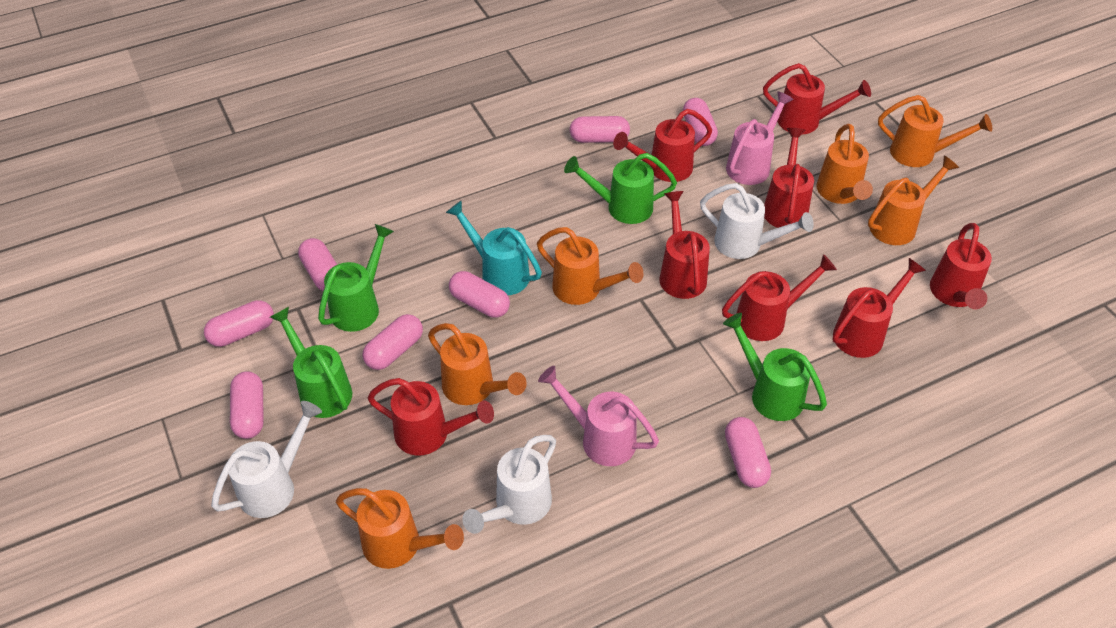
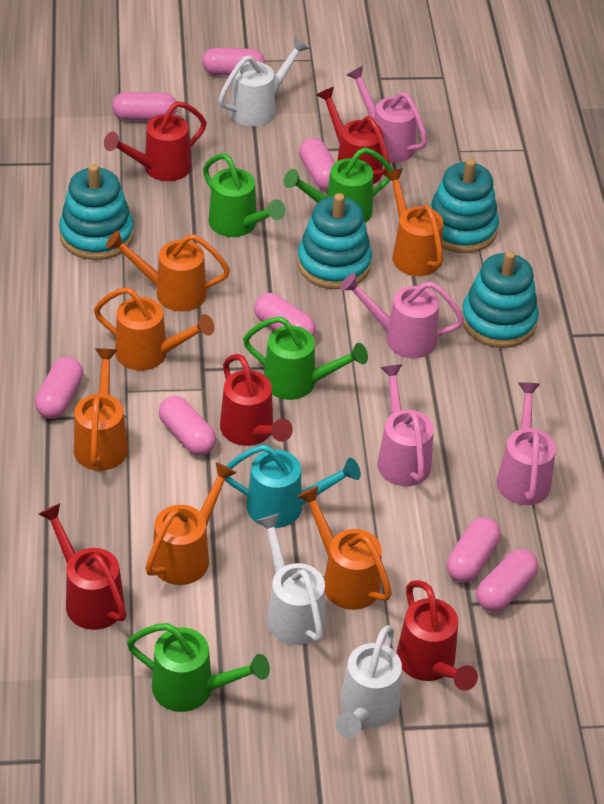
pink watering can: 2 -> 4
red watering can: 8 -> 5
turquoise stacking toy: 0 -> 4

